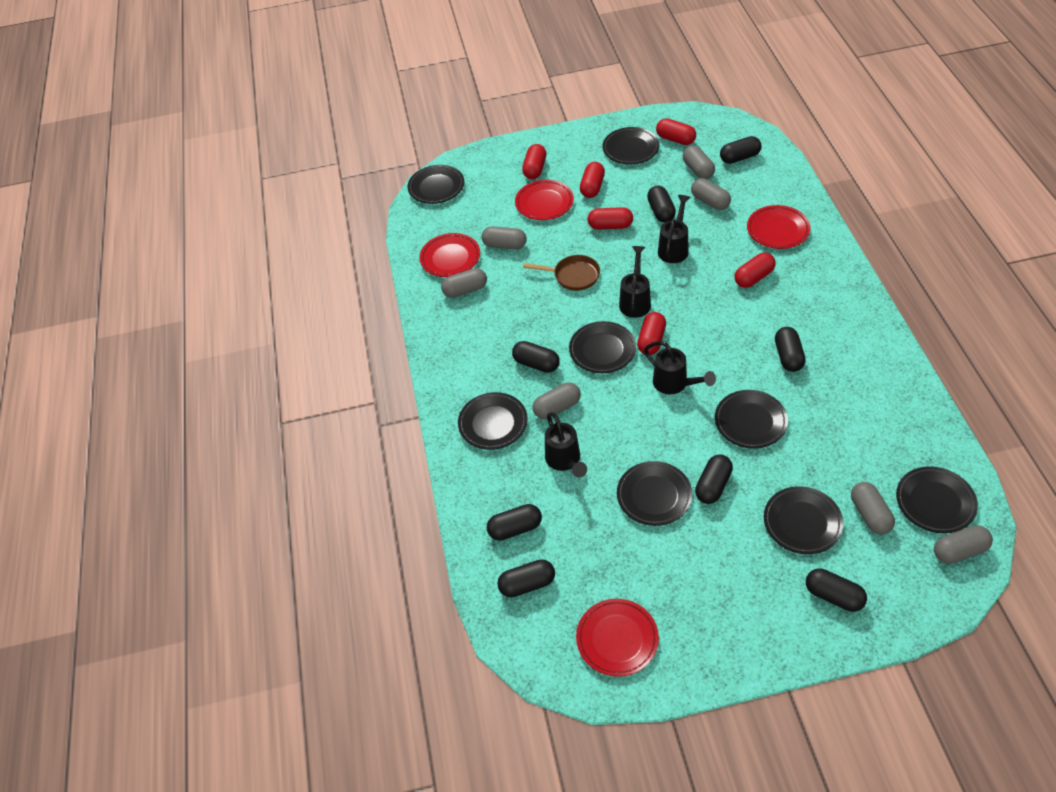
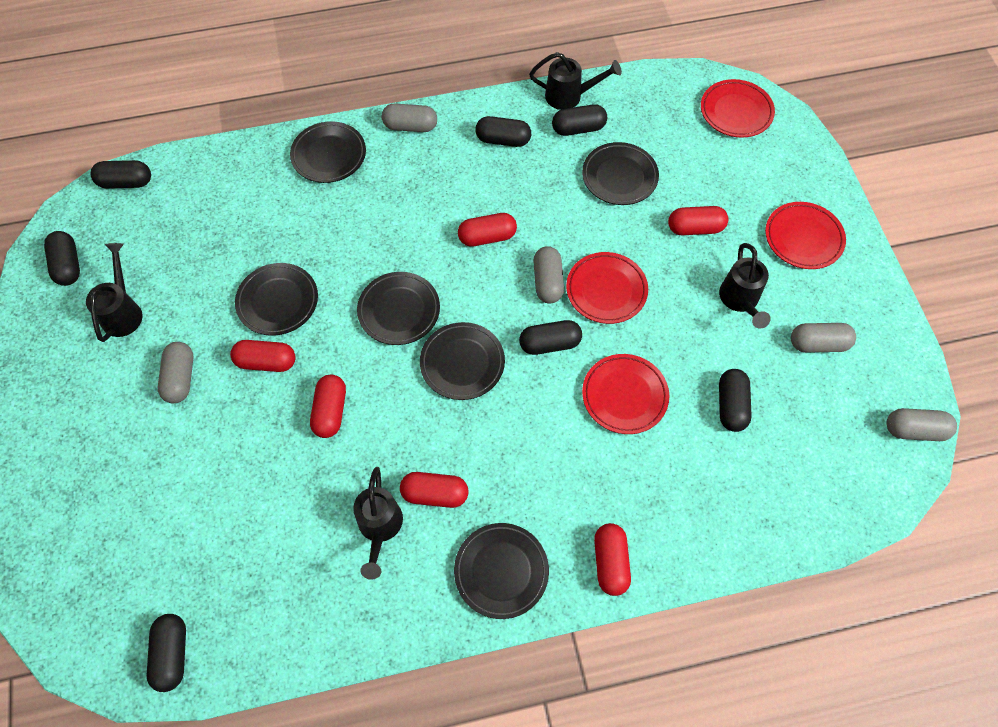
black capsule: 8 -> 7
black plate: 8 -> 6
brown pan: 1 -> 0
grey capsule: 7 -> 5

